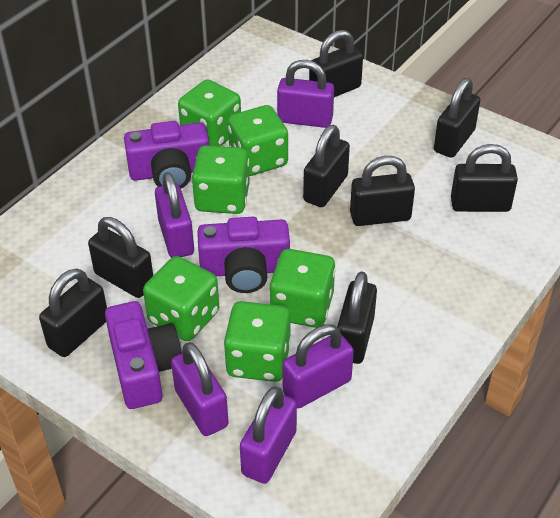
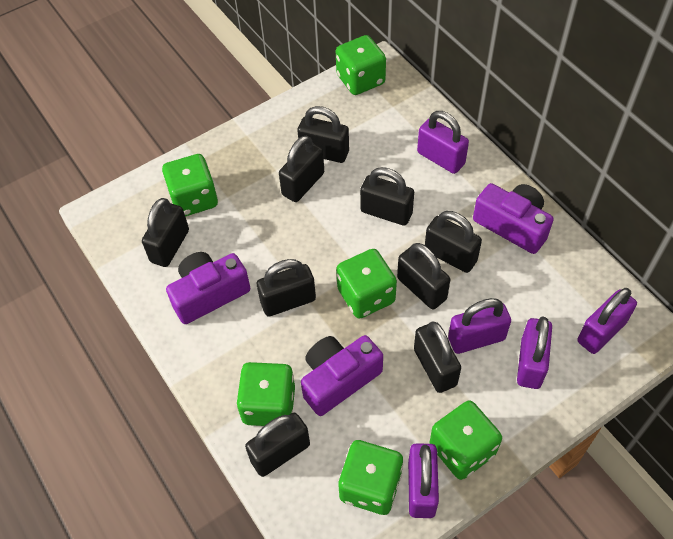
black padlock: 8 -> 9

